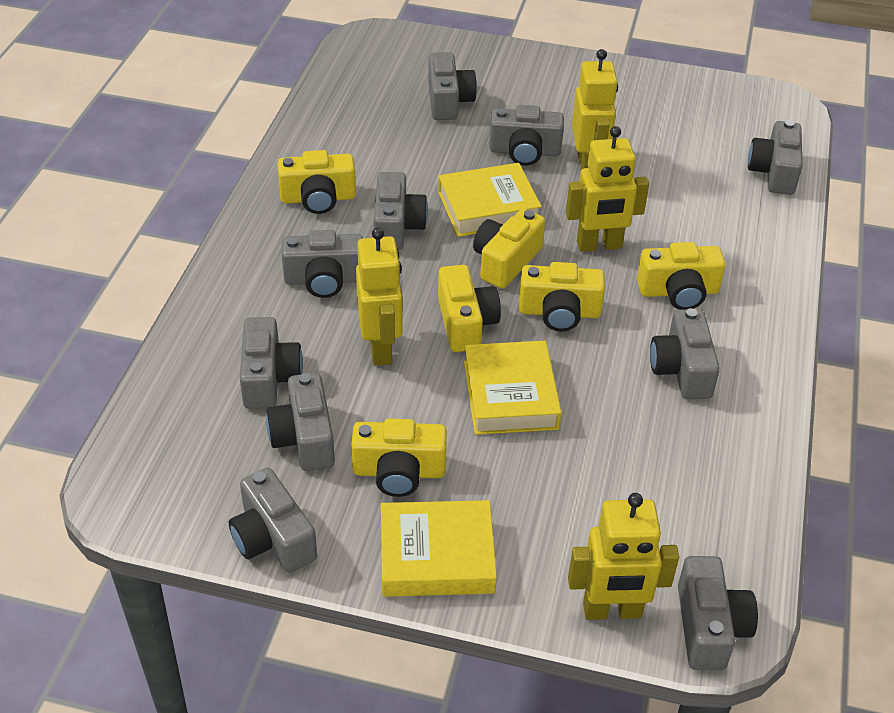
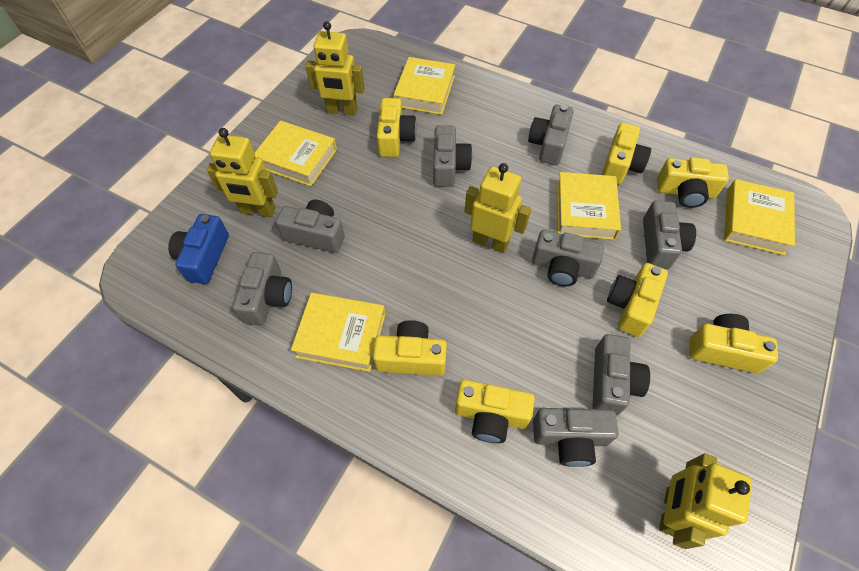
blue camera: 0 -> 1
grey camera: 10 -> 8
yellow book: 3 -> 5
yellow camera: 6 -> 7

